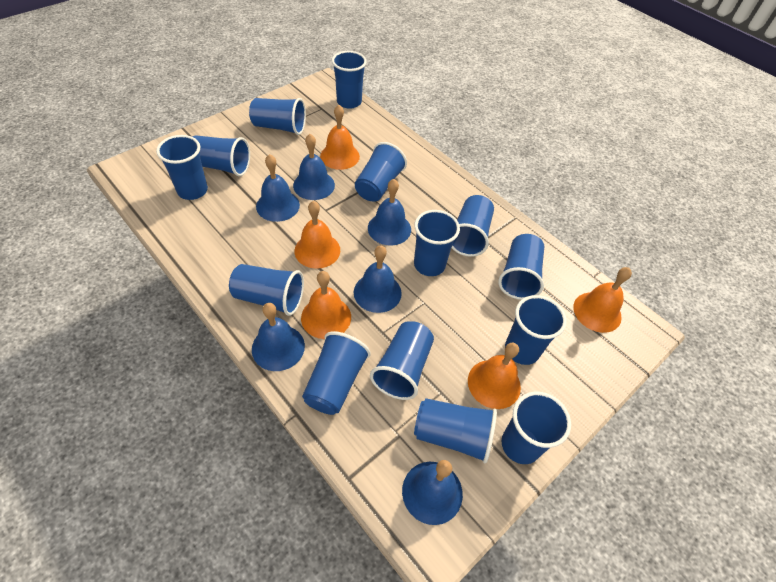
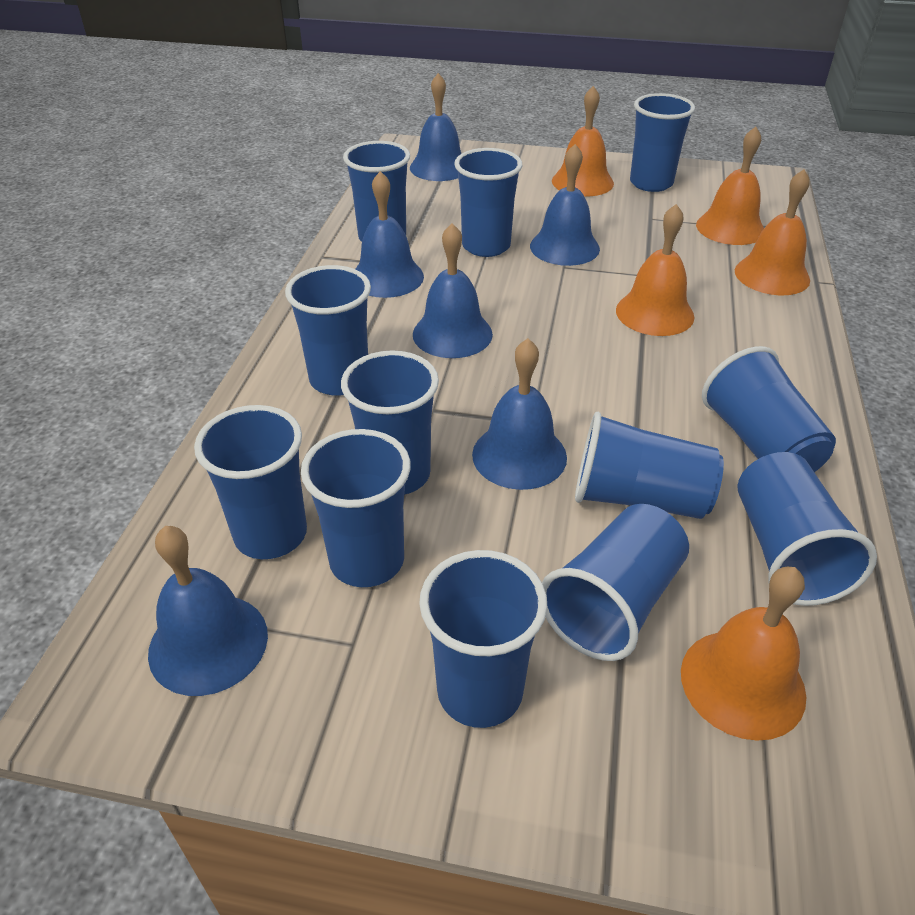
blue cup: 14 -> 12

